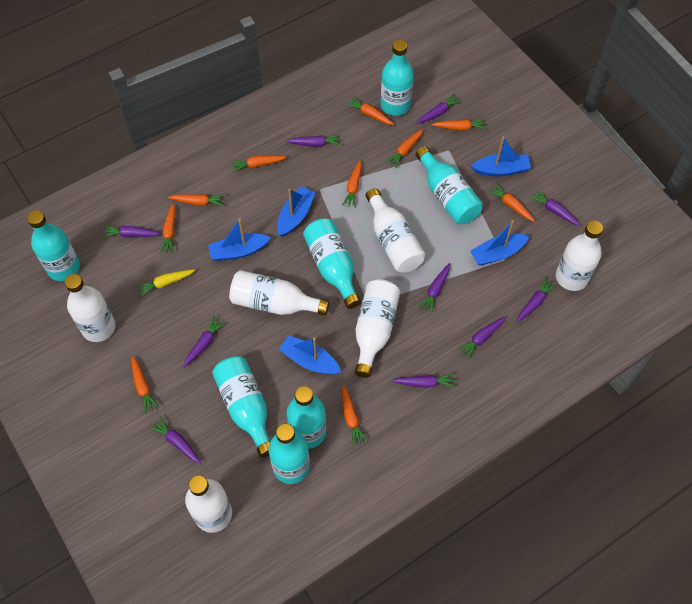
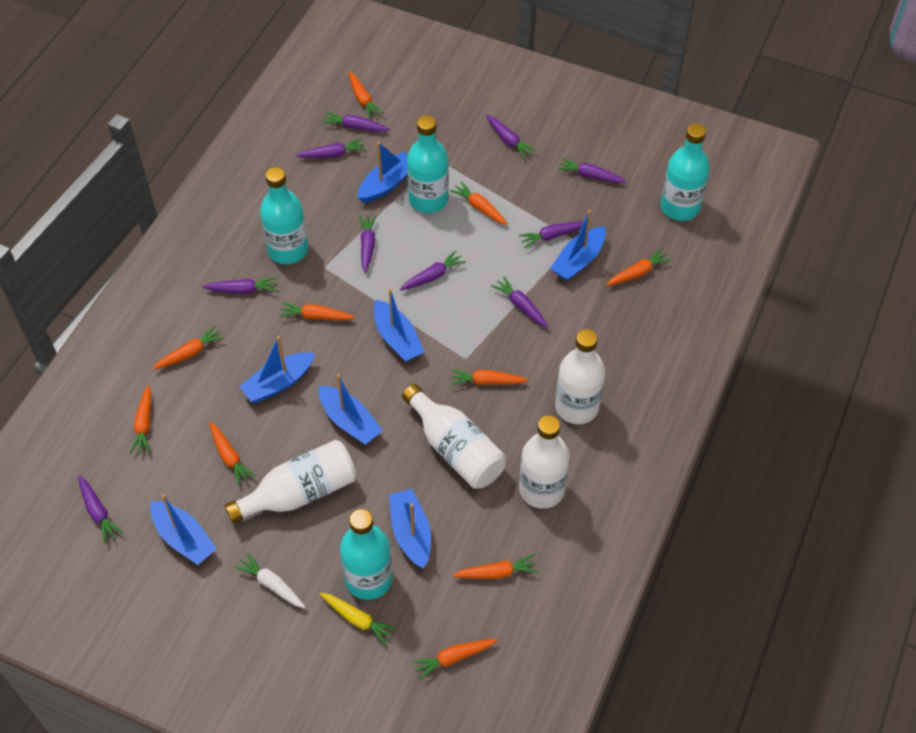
blue boat: 5 -> 7
turquoise bottle: 7 -> 4
white bottle: 6 -> 4
white carrot: 0 -> 1

